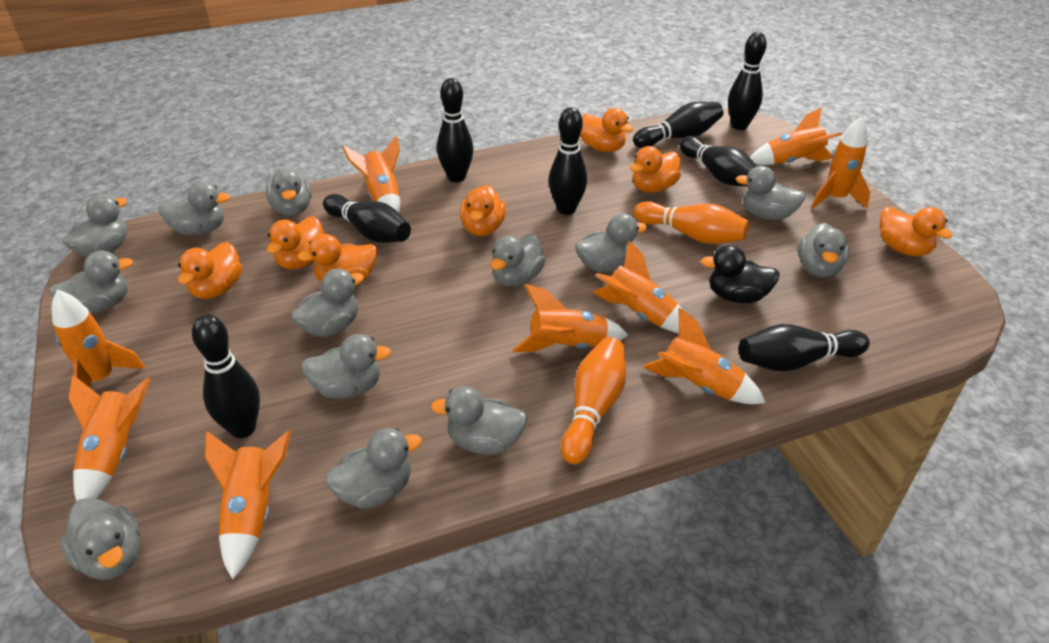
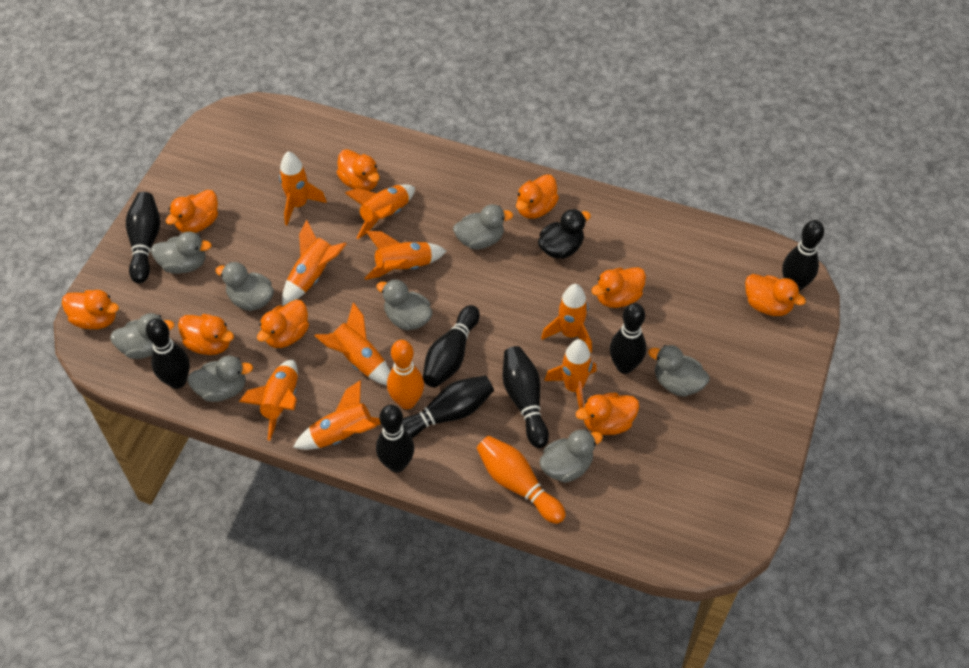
grey duck: 13 -> 8
orange duck: 7 -> 9

